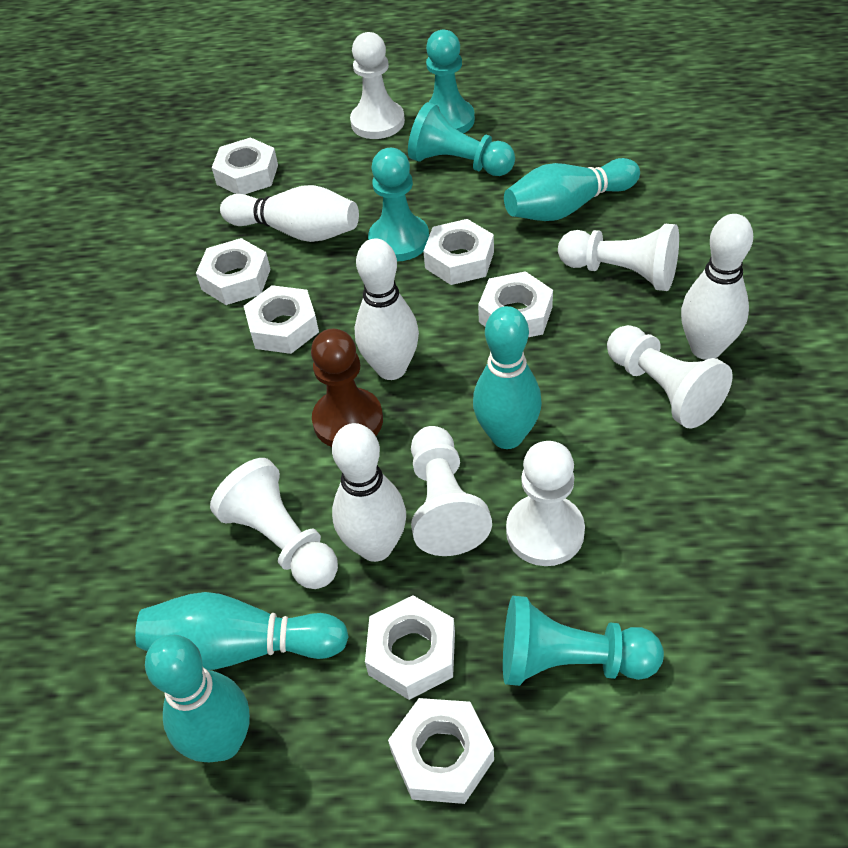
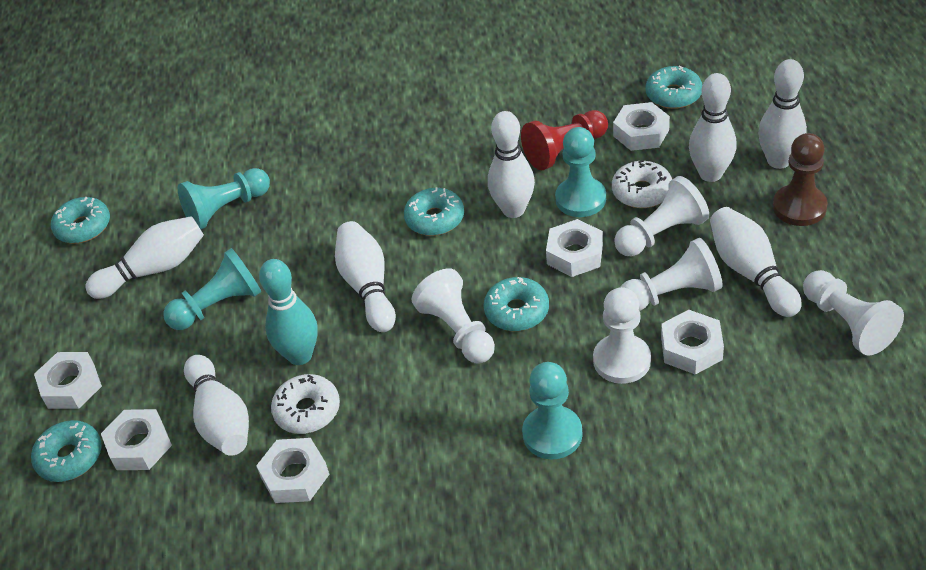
red pawn: 0 -> 1
turquoise bowling pin: 4 -> 1
turquoise donut: 0 -> 5
white bowling pin: 4 -> 7
white donut: 0 -> 2
white nut: 7 -> 6
white pawn: 6 -> 5

